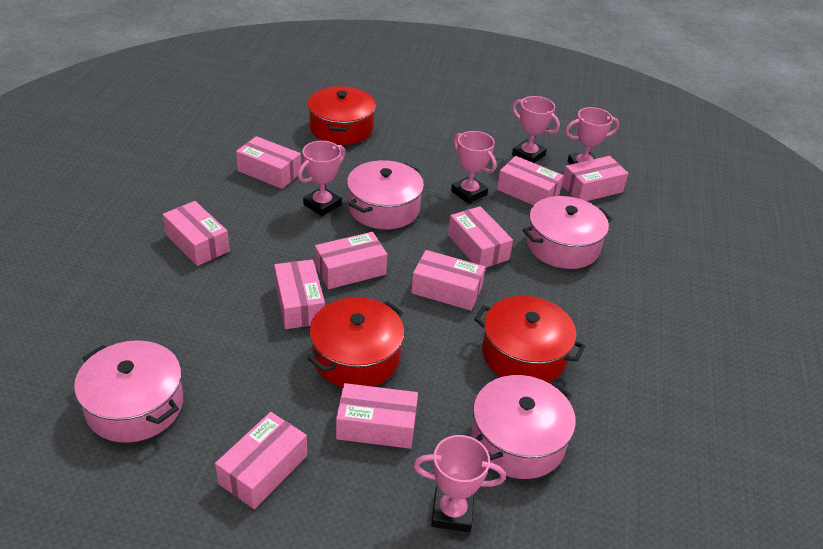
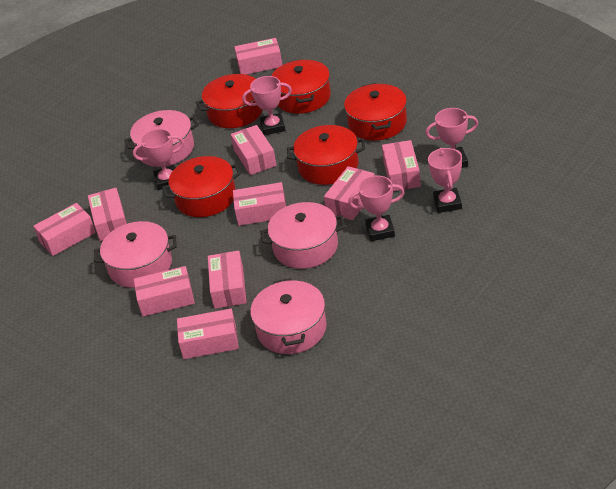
red pot: 3 -> 5

